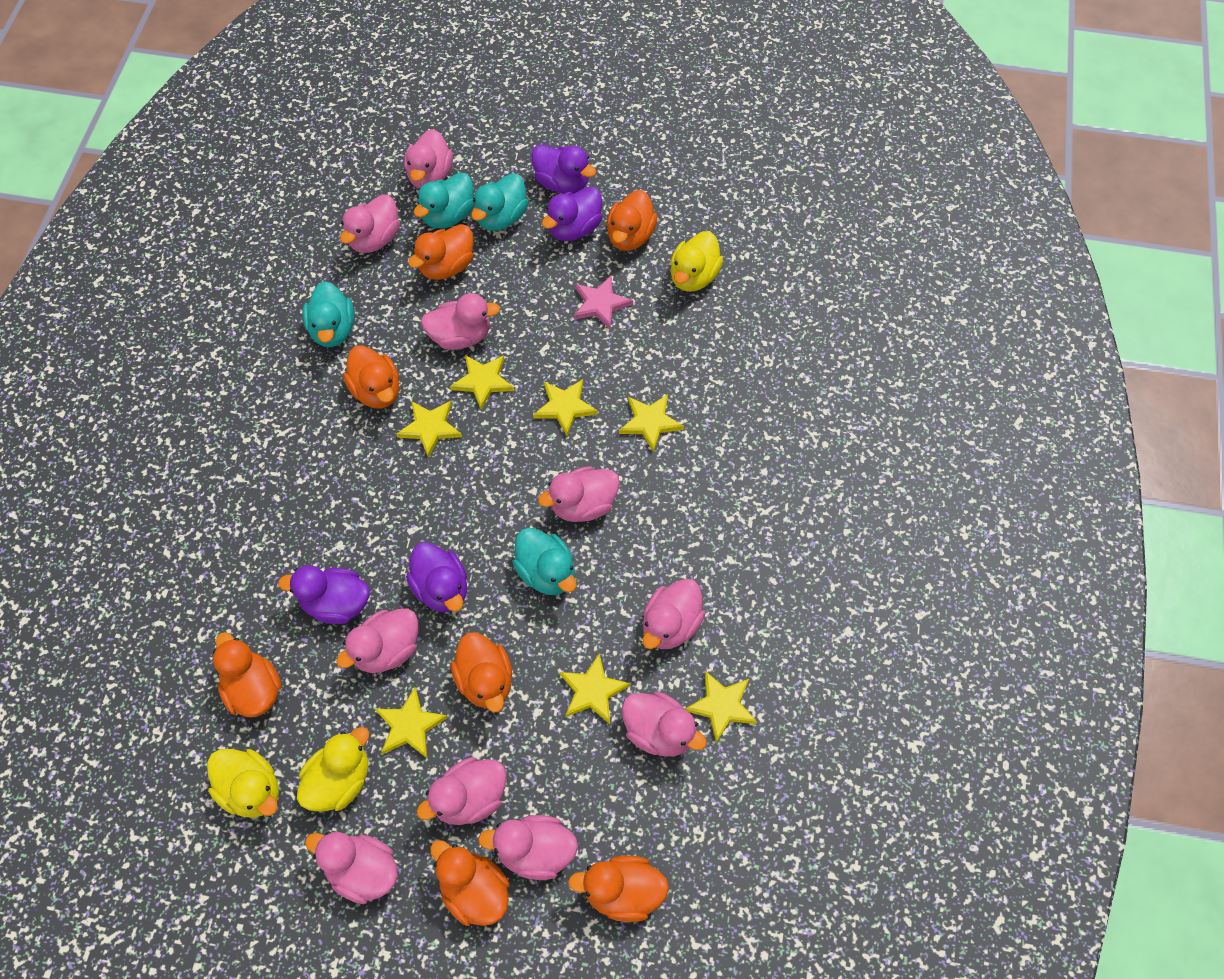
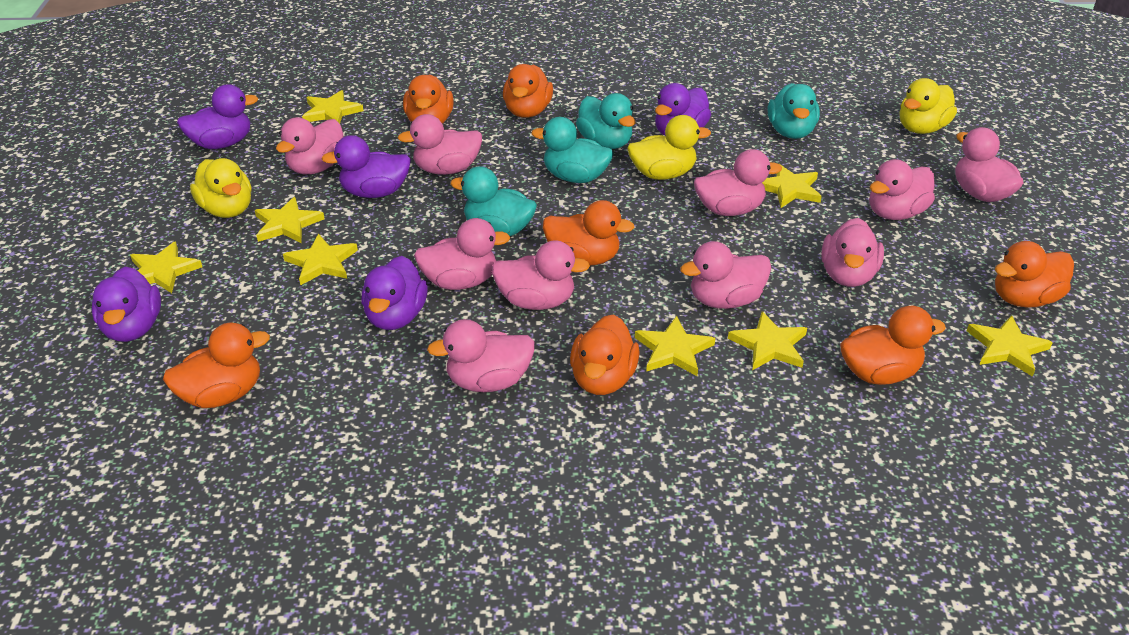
pink star: 1 -> 0
purple duck: 4 -> 5
yellow star: 7 -> 8

